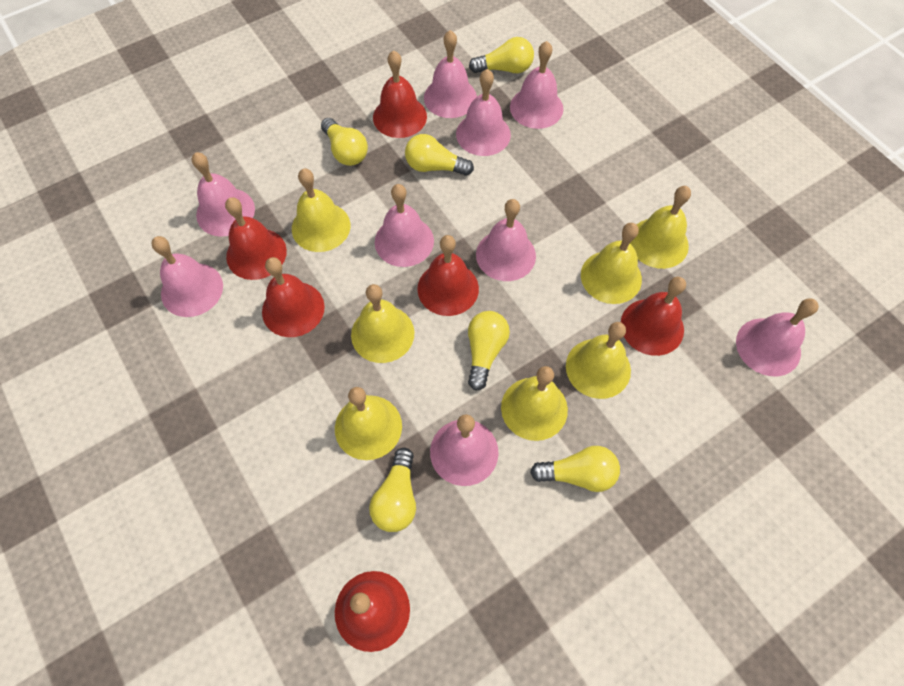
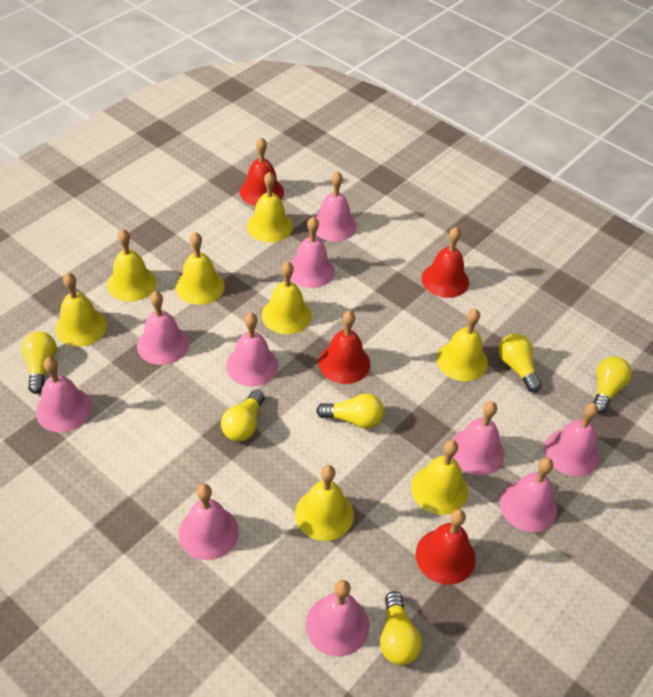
pink bell: 9 -> 10
red bell: 6 -> 4
yellow bell: 7 -> 8

